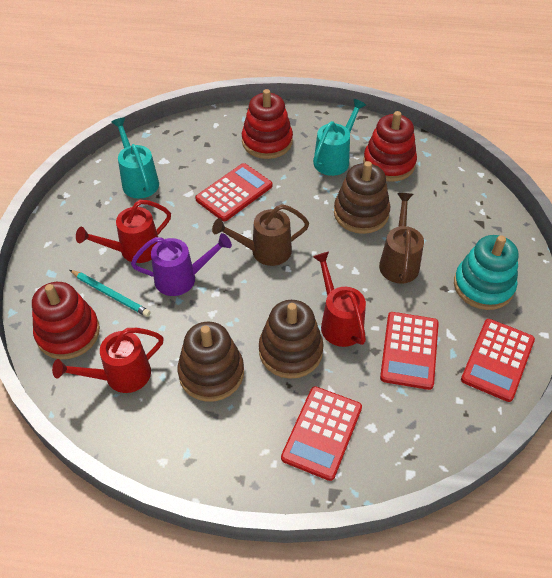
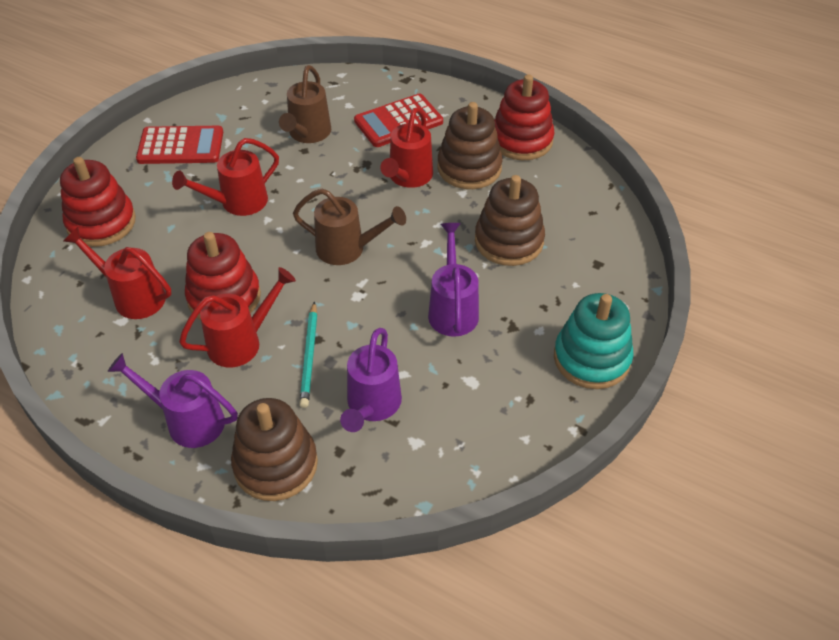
purple watering can: 1 -> 3
red calculator: 4 -> 2
red watering can: 3 -> 4
turquoise watering can: 2 -> 0

